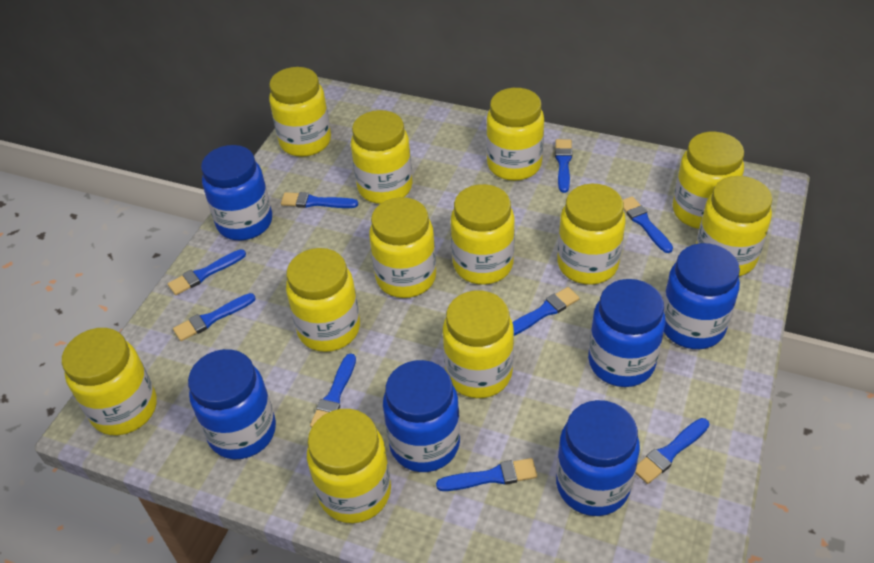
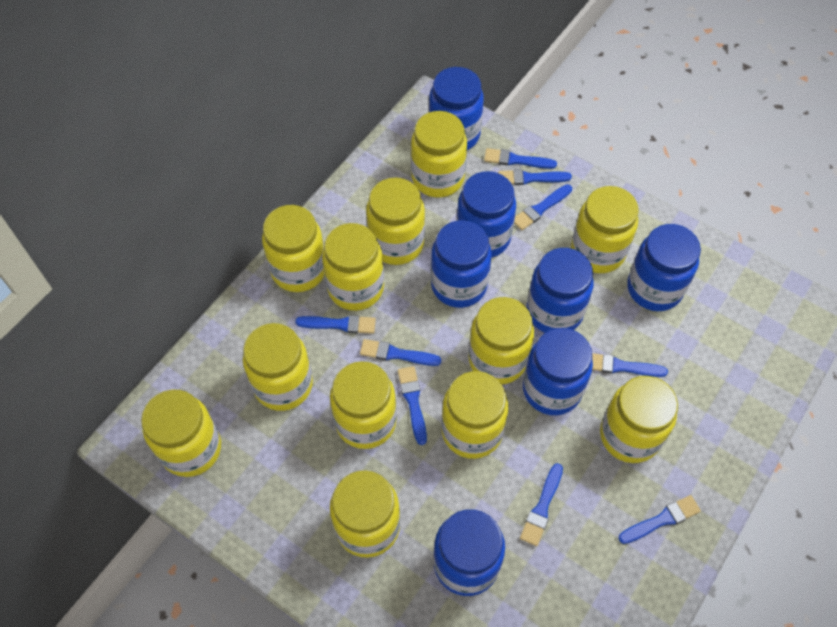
blue jar: 6 -> 7

